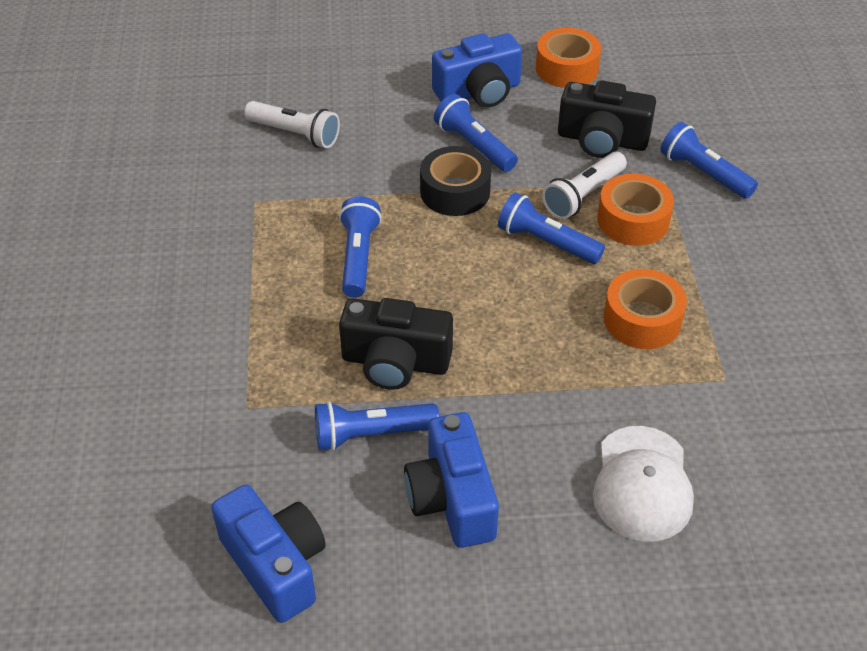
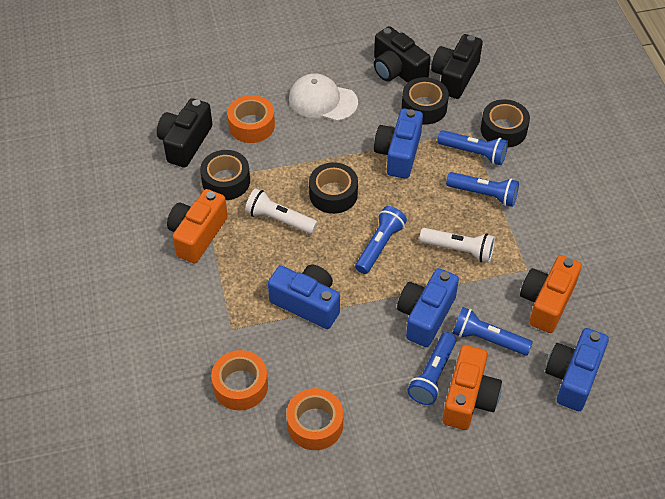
black camera: 2 -> 3
black tape: 1 -> 4
blue camera: 3 -> 4
orange camera: 0 -> 3

